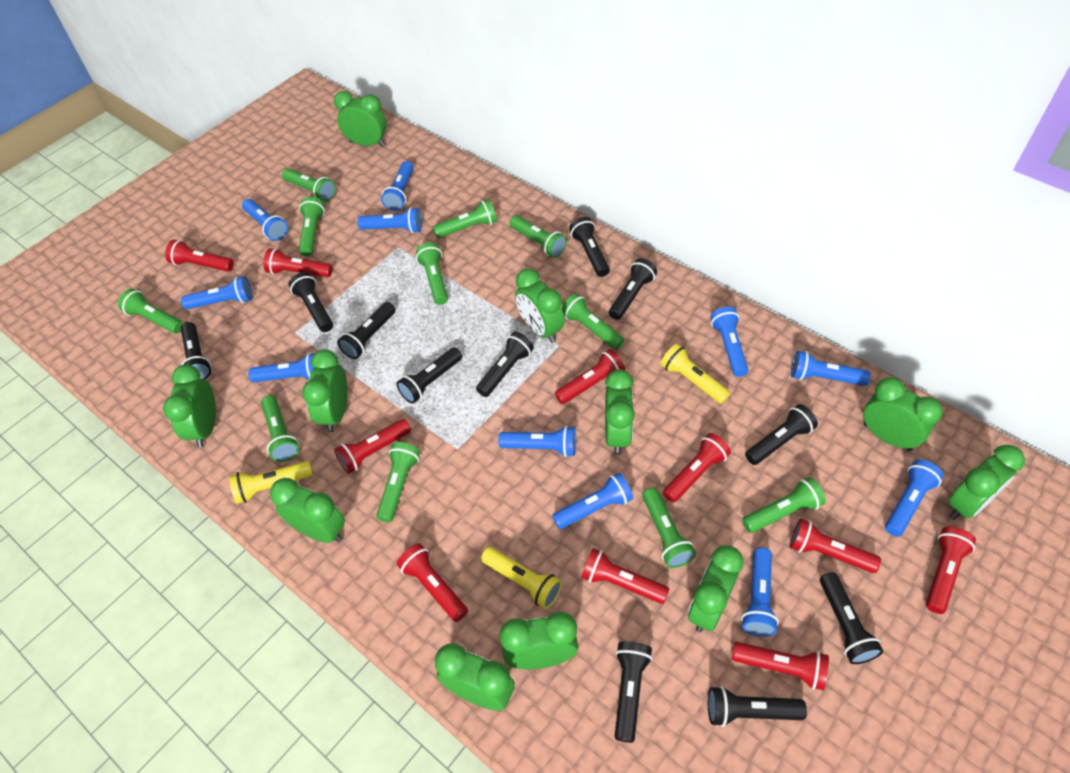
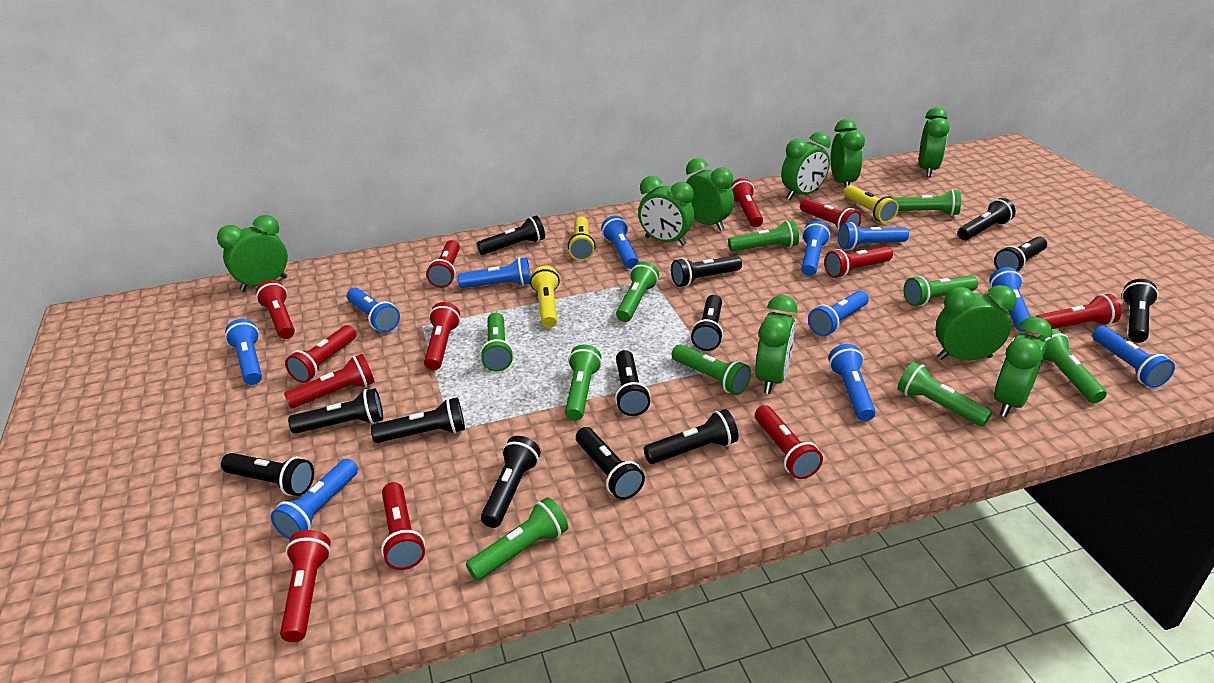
black flashlight: 11 -> 13
green clock: 11 -> 9
green flashlight: 11 -> 10
red flashlight: 10 -> 12

